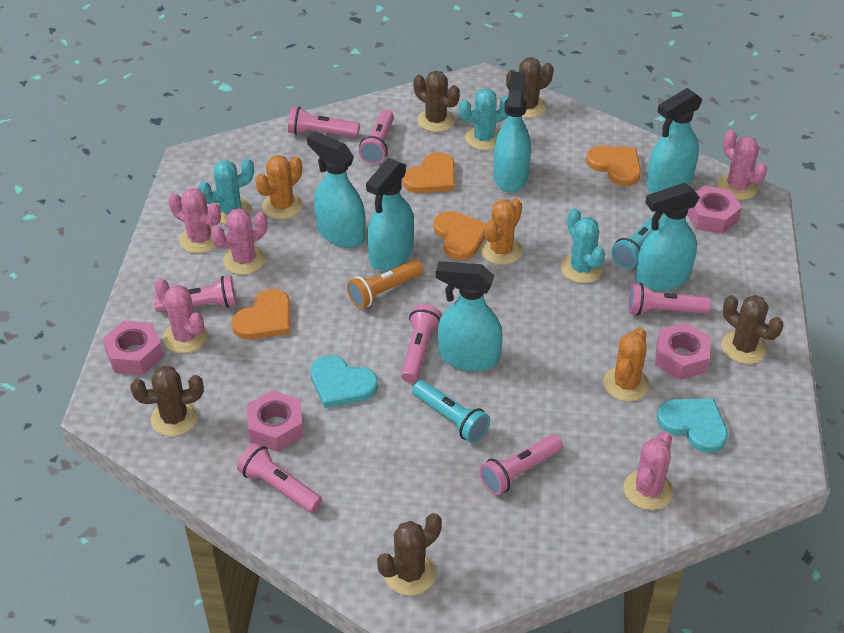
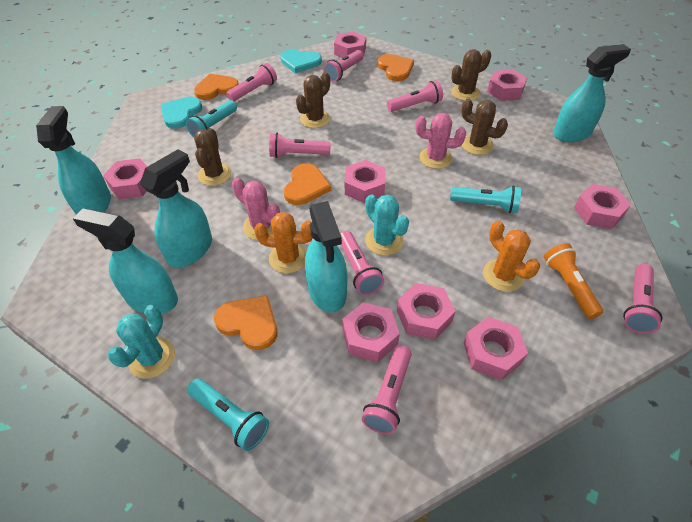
brown cactus: 5 -> 4
orange cactus: 3 -> 2
pink cactus: 5 -> 2
pink nut: 4 -> 8
turquoise cactus: 3 -> 2
turquoise flashlight: 2 -> 3
turquoise spray bottle: 6 -> 5

